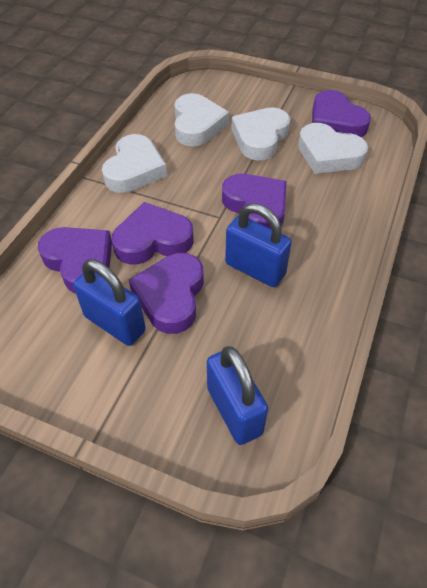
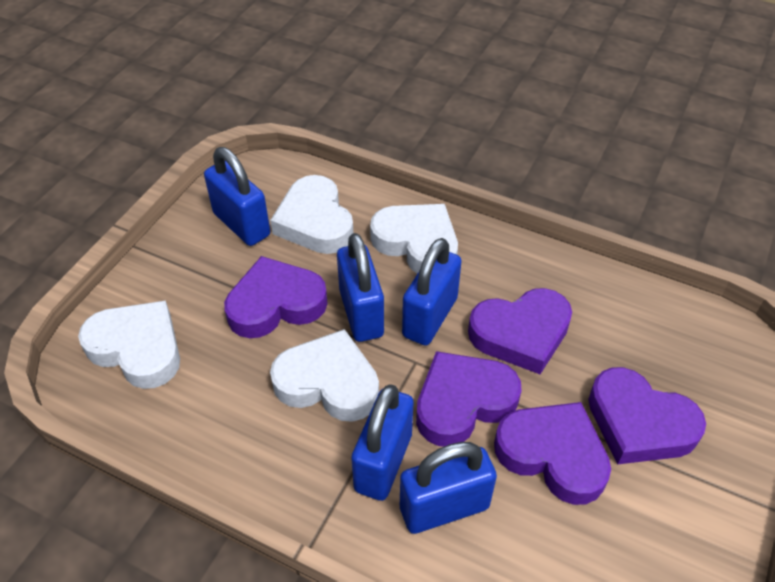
blue padlock: 3 -> 5

